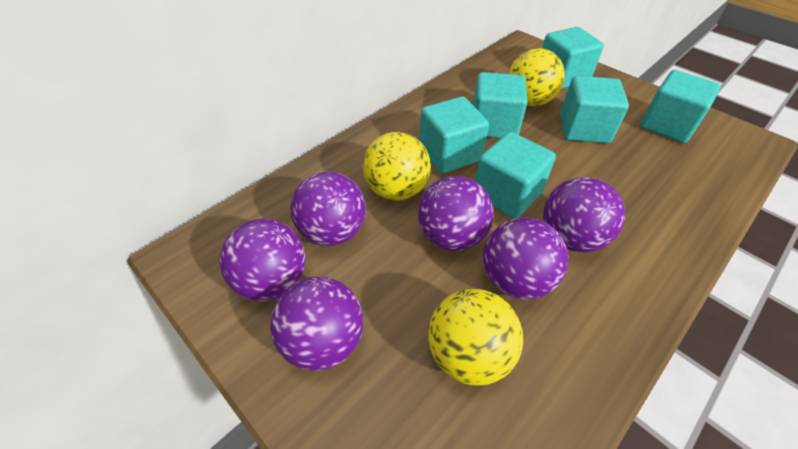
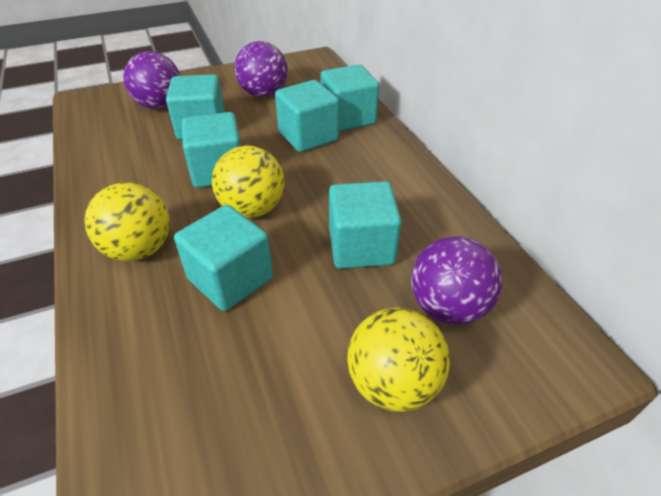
purple ball: 6 -> 3

